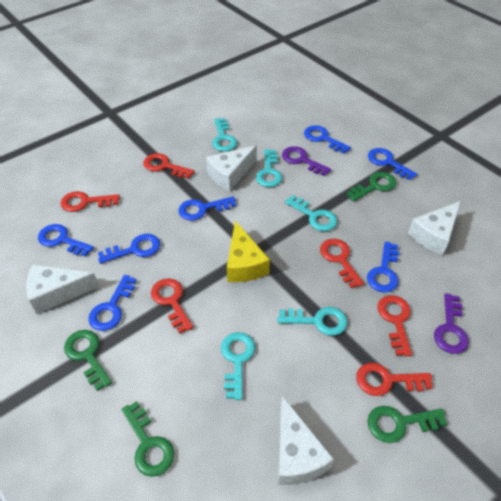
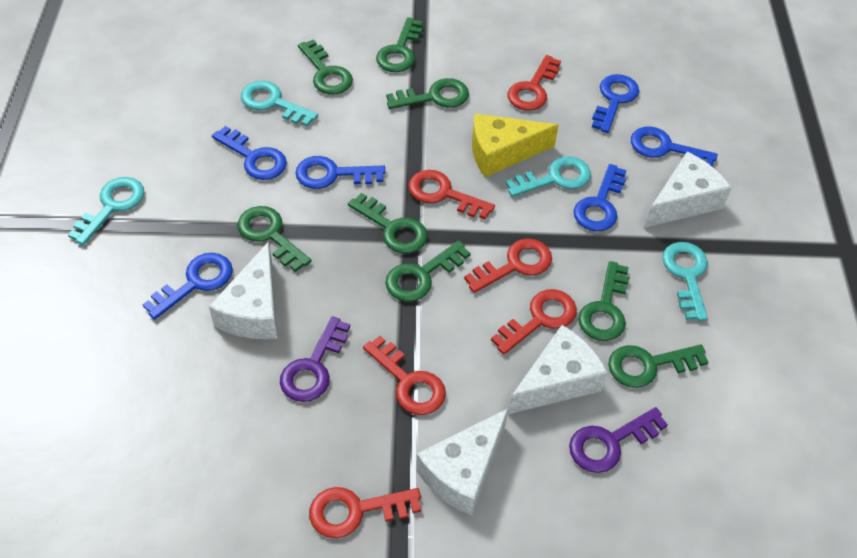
blue key: 7 -> 6
green key: 4 -> 8
turquoise key: 5 -> 4

